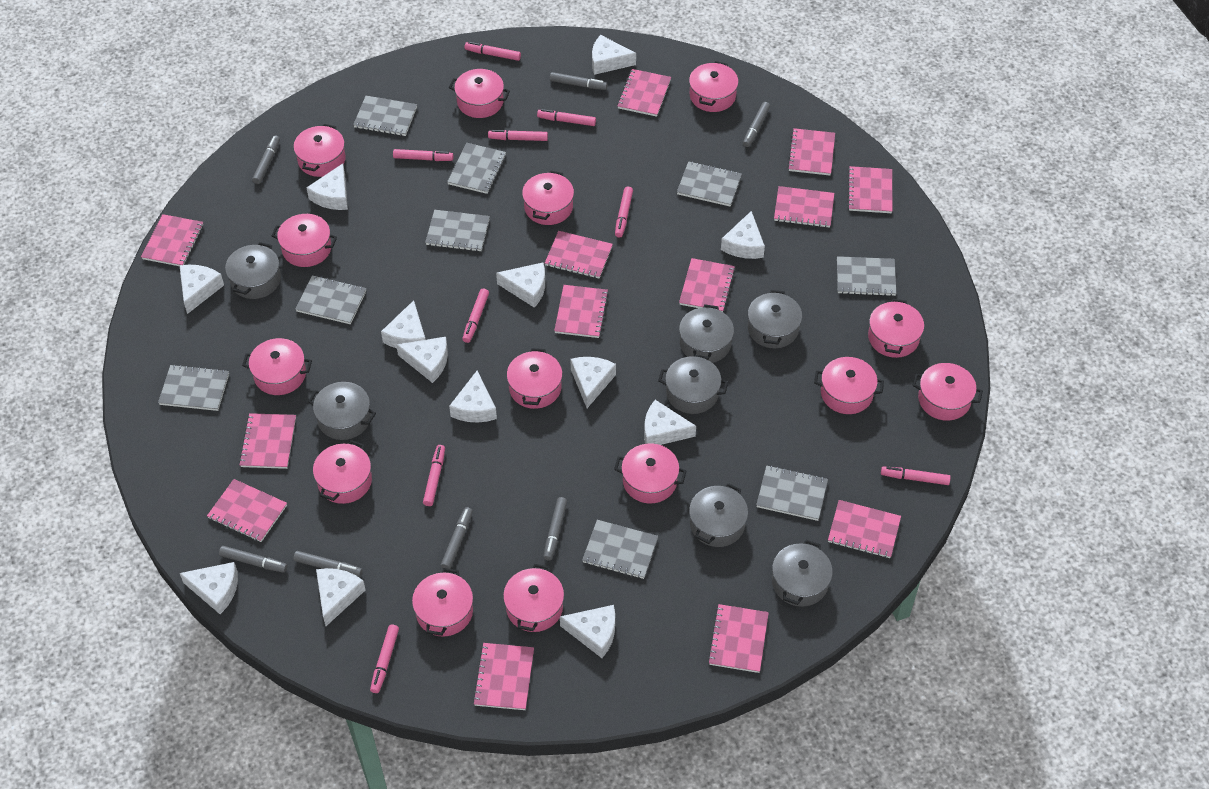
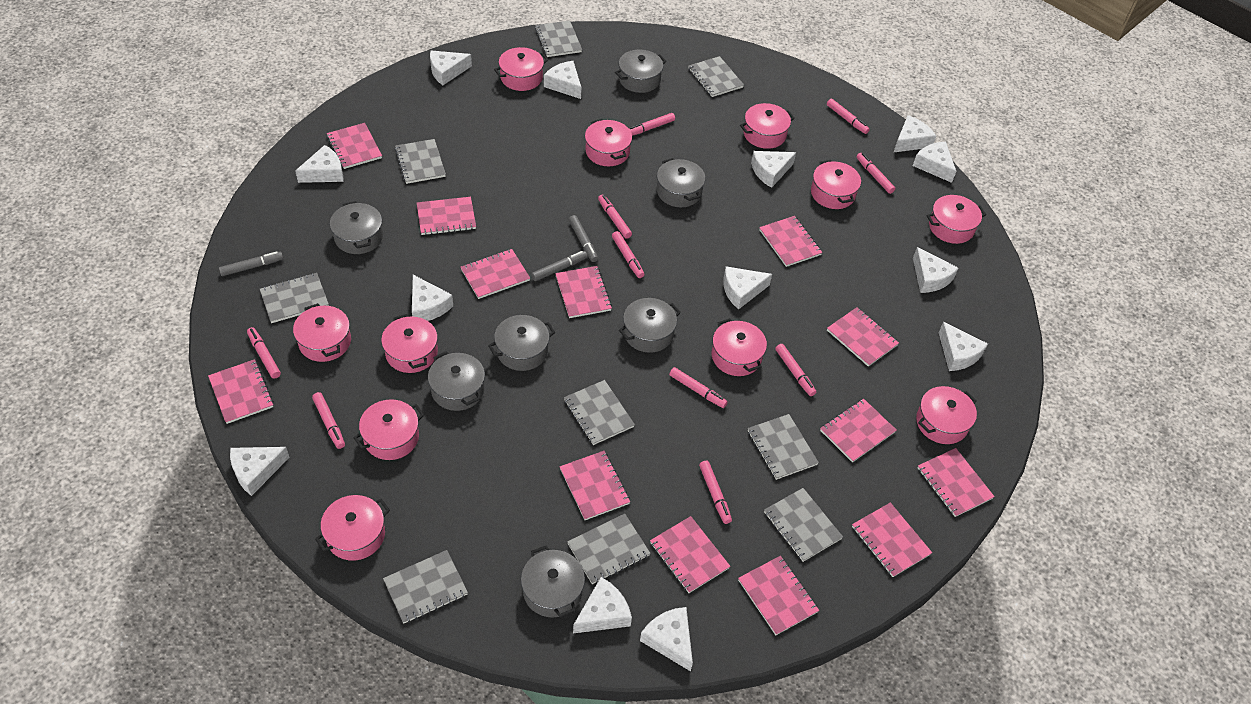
grey marker: 7 -> 3
pink marker: 9 -> 10
pink pot: 14 -> 11

